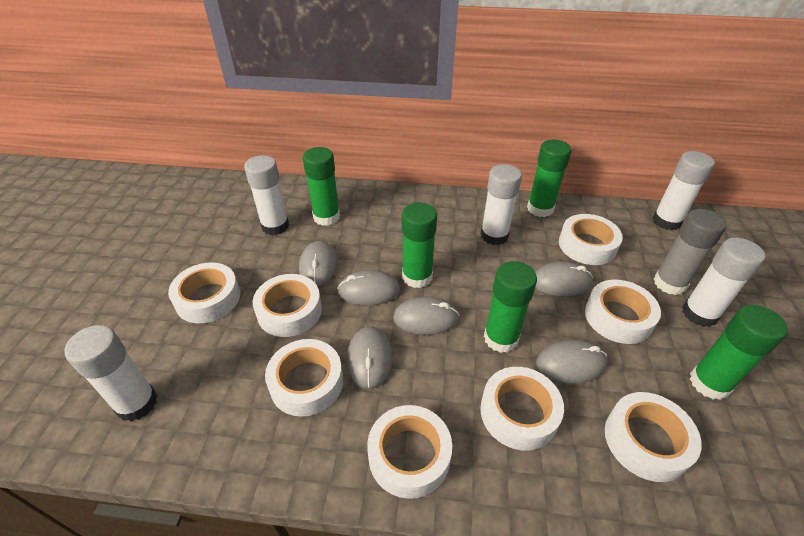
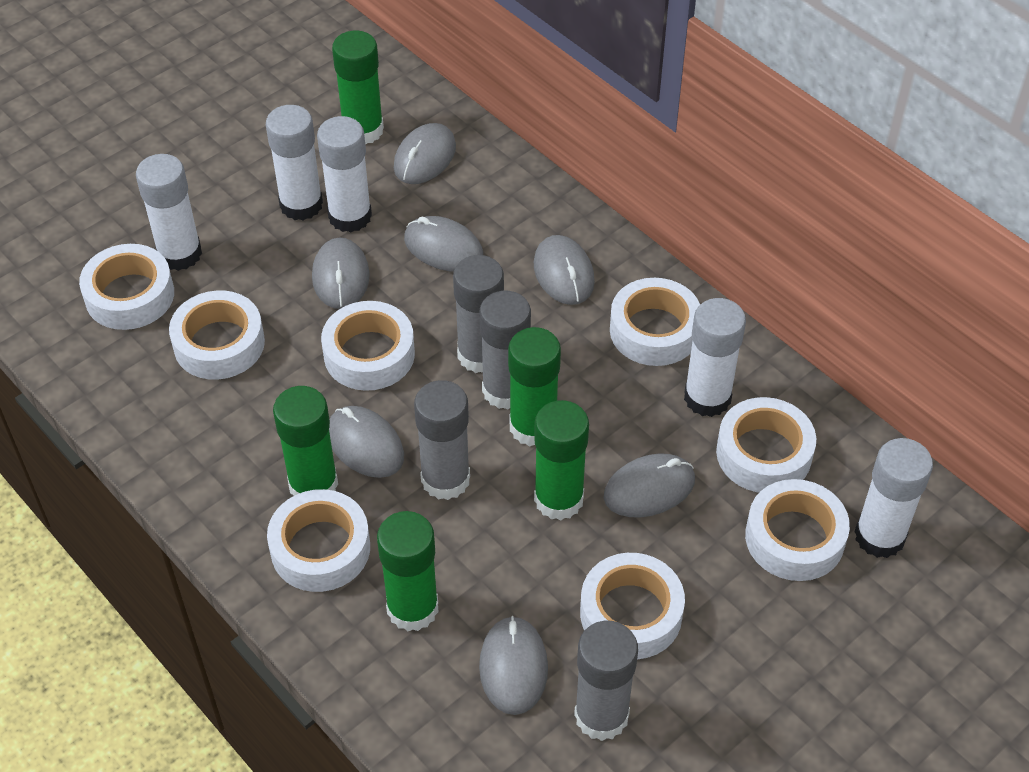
grey glue stick: 1 -> 4
grey mouse: 6 -> 7

